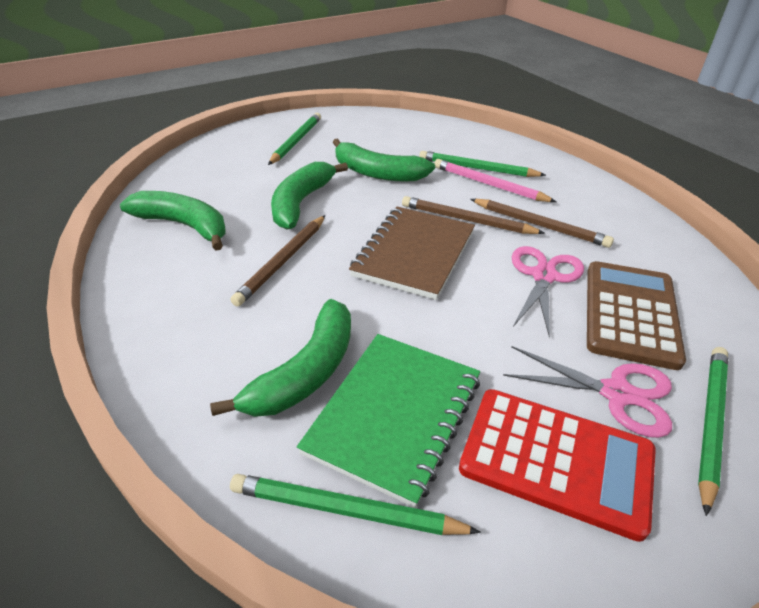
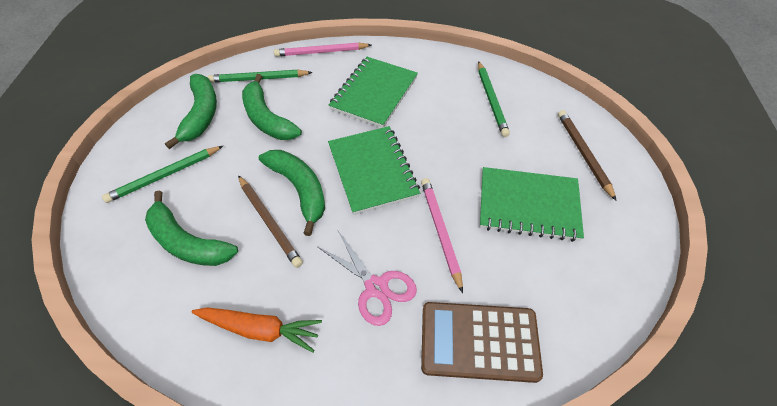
brown notebook: 1 -> 0
brown pencil: 3 -> 2
green notebook: 1 -> 3
green pencil: 4 -> 3
orange carrot: 0 -> 1
pink pencil: 1 -> 2
pink scissors: 2 -> 1
red calculator: 1 -> 0

